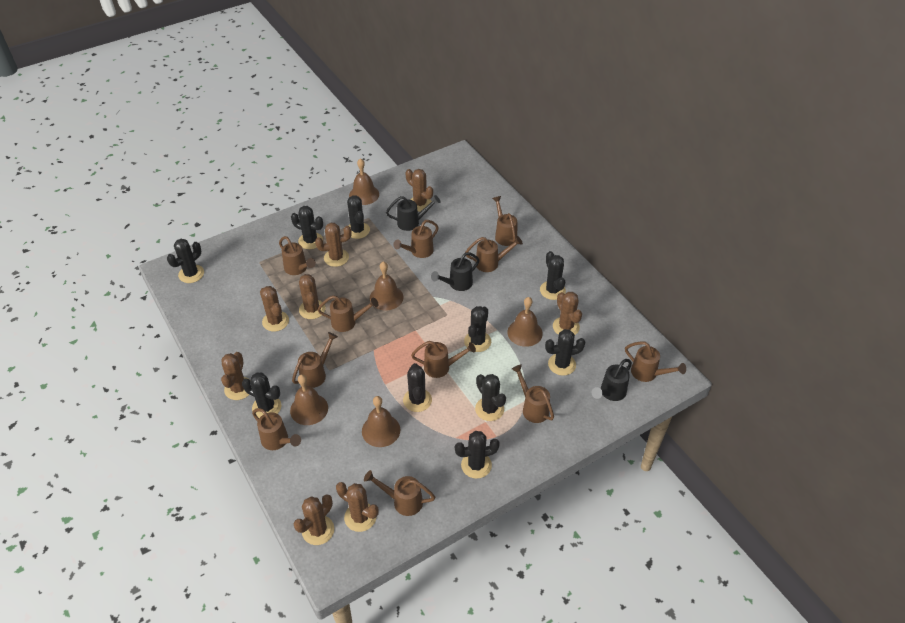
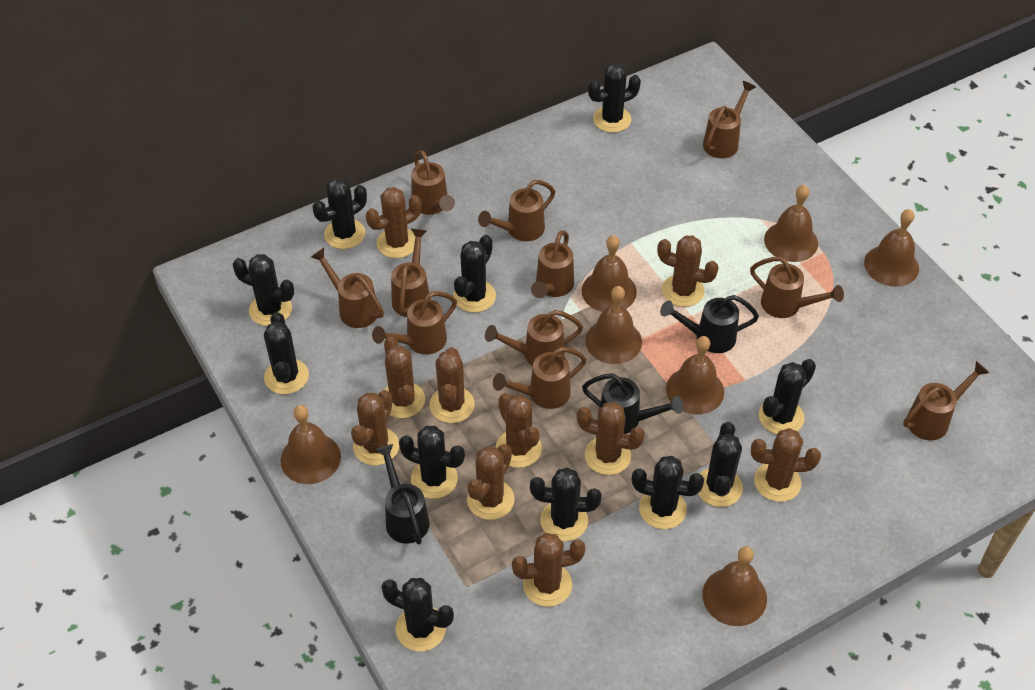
black cactus: 10 -> 11
brown bell: 5 -> 7
brown cactus: 8 -> 10

